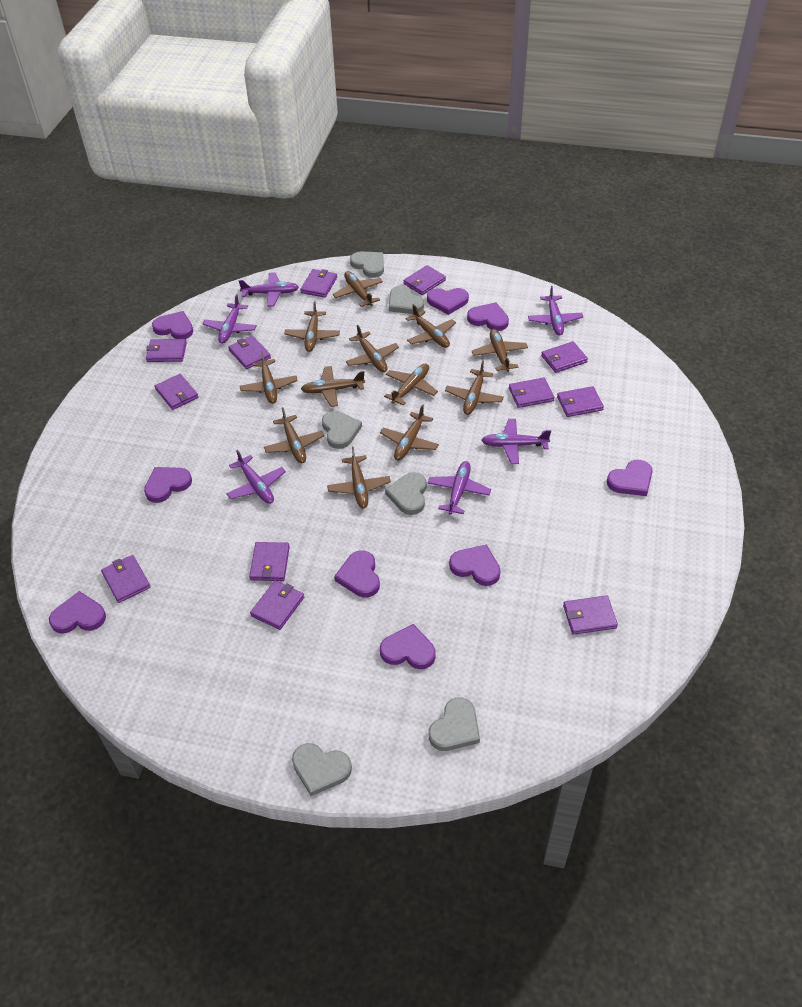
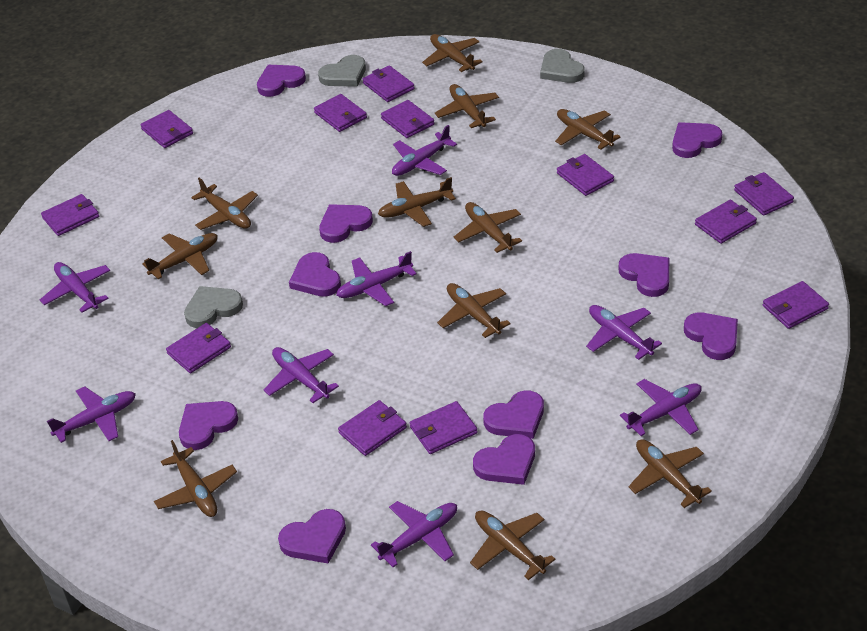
brown plane: 12 -> 11
grey heart: 6 -> 3
purple heart: 9 -> 10
purple plane: 6 -> 8

